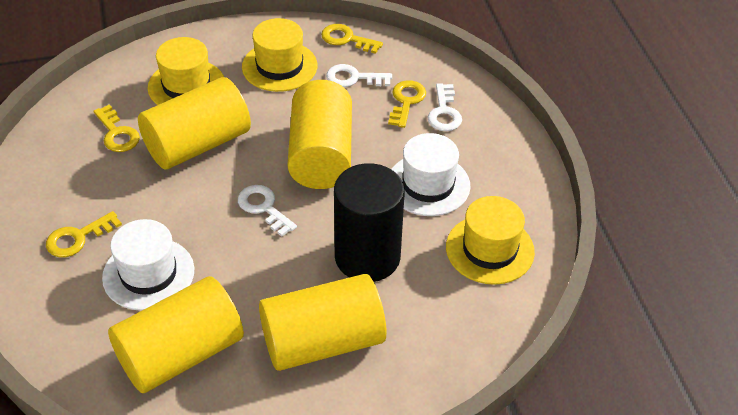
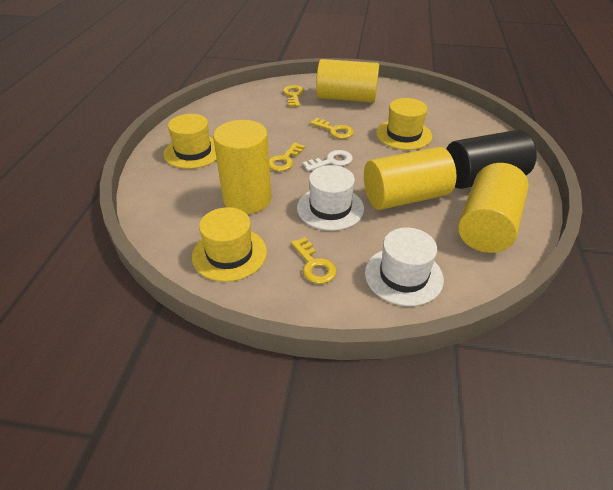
white key: 3 -> 1

